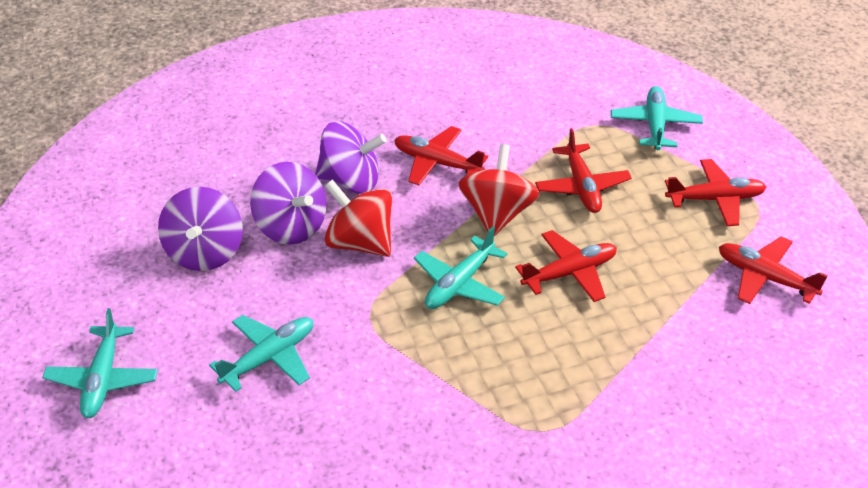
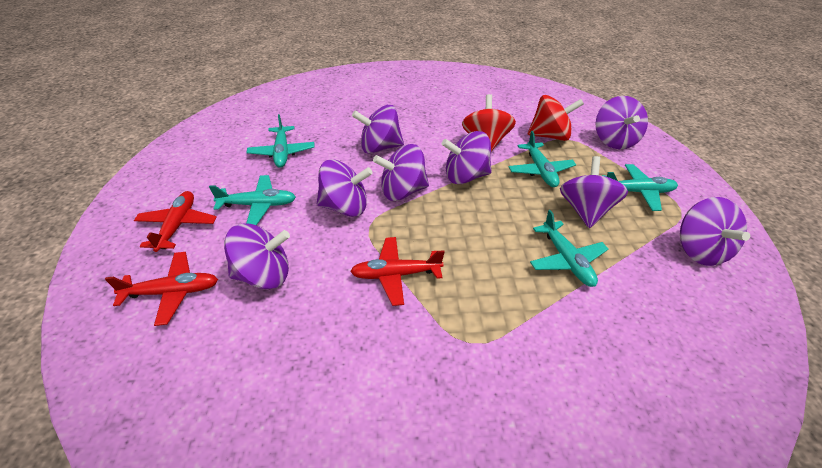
purple spinning top: 3 -> 8
red plane: 5 -> 3
turquoise plane: 4 -> 5

